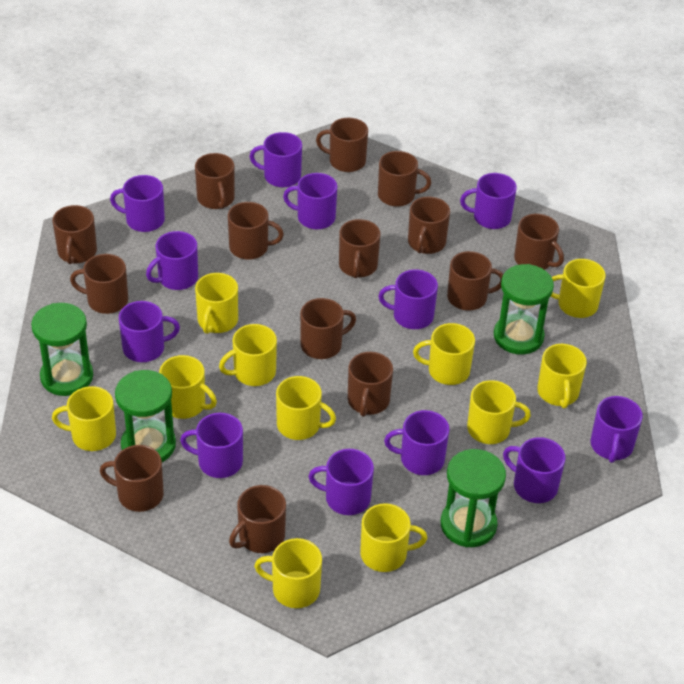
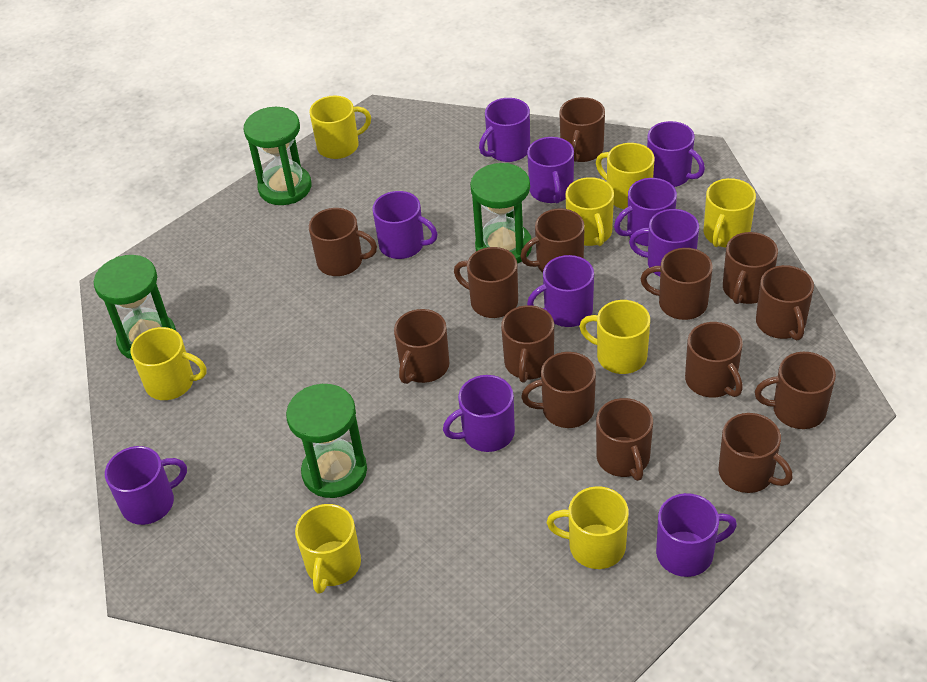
purple mug: 12 -> 10
yellow mug: 11 -> 8

